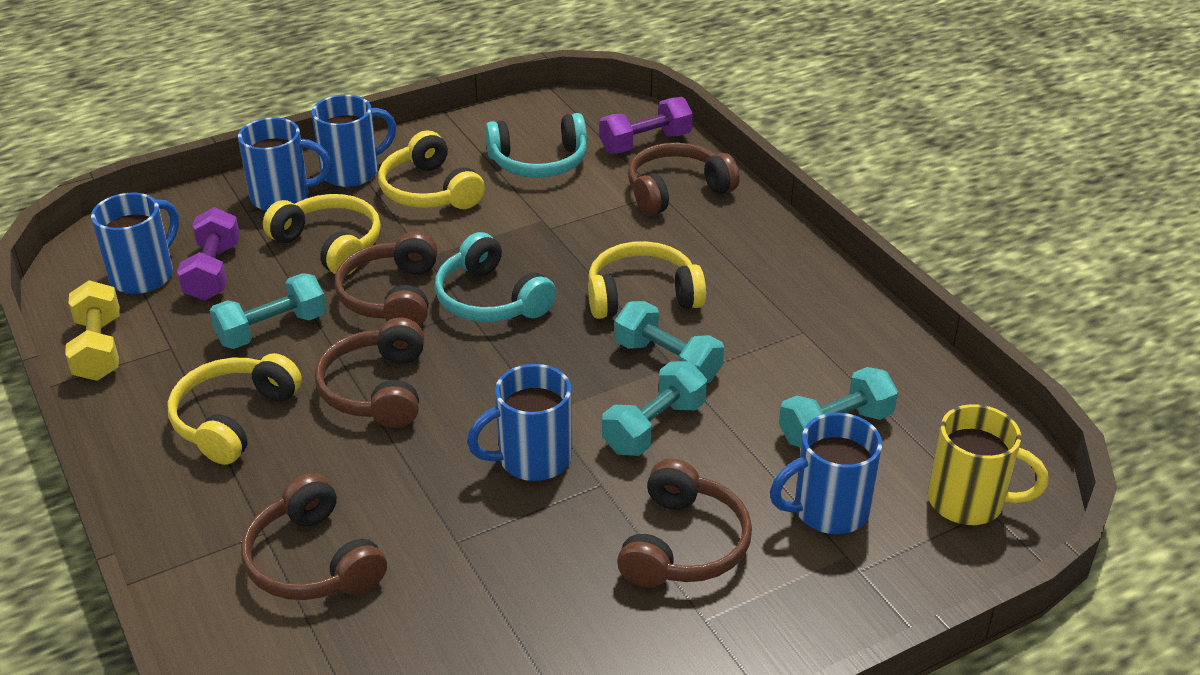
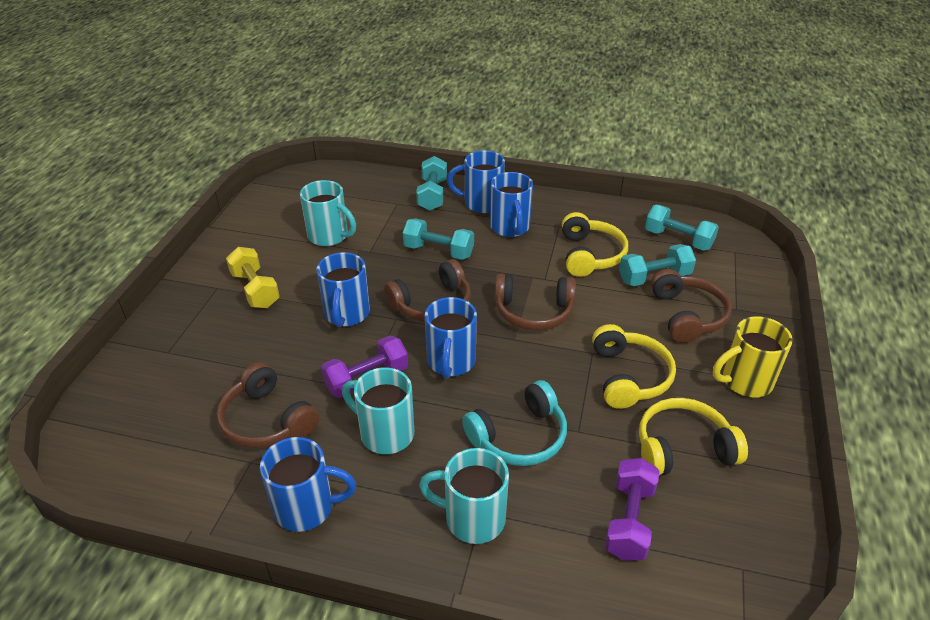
brown headphones: 5 -> 4
turquoise headphones: 2 -> 1
turquoise mug: 0 -> 3
yellow headphones: 4 -> 3

